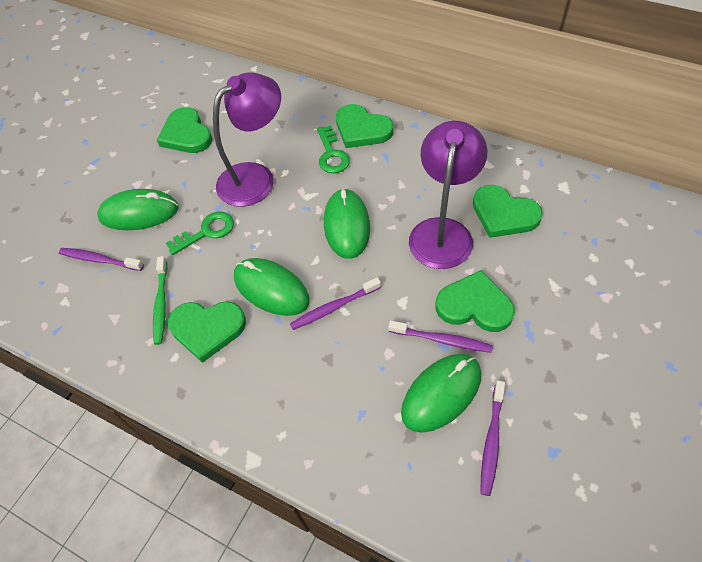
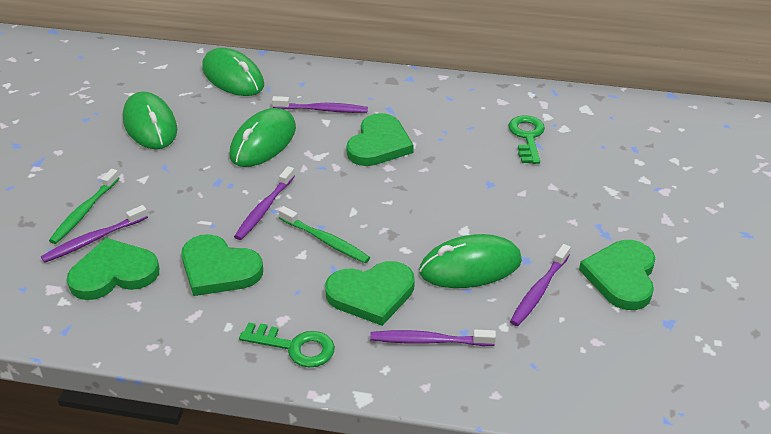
green toothbrush: 1 -> 2
purple lamp: 2 -> 0
purple toothbrush: 4 -> 5

